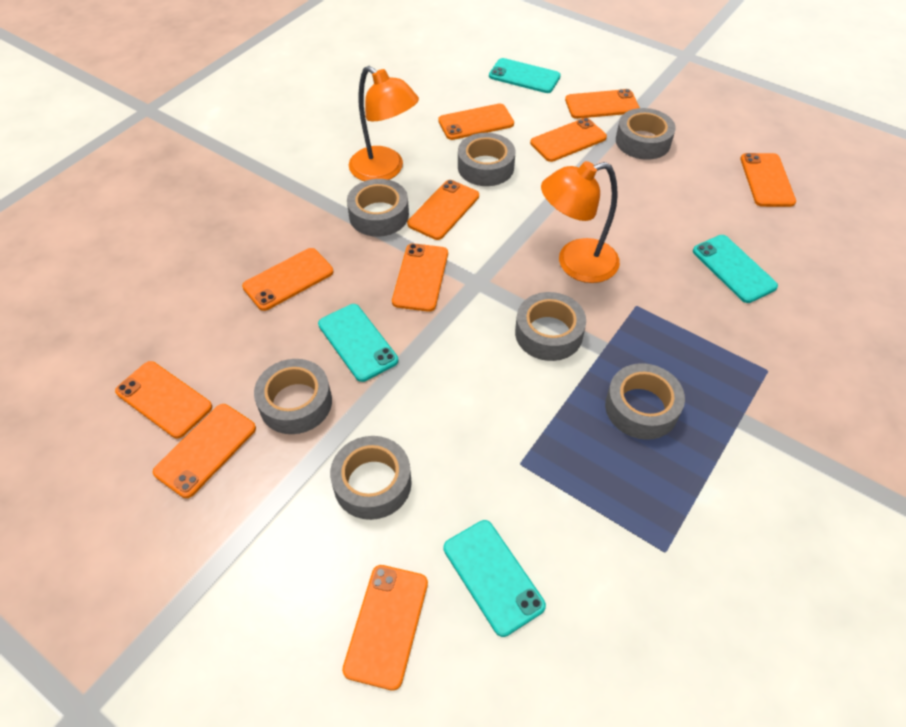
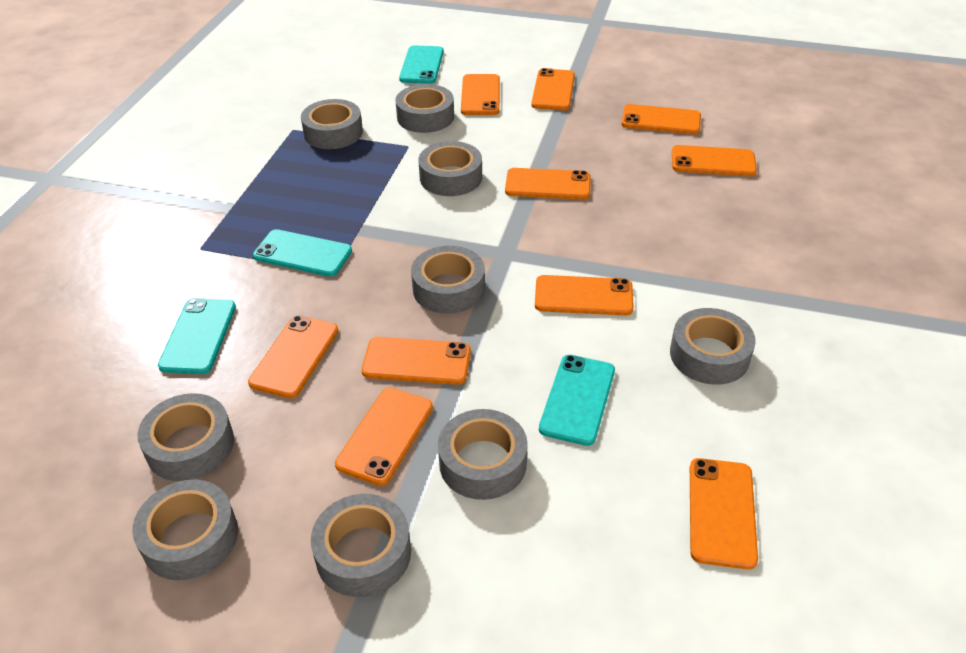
grey tape: 7 -> 9
orange lamp: 2 -> 0

